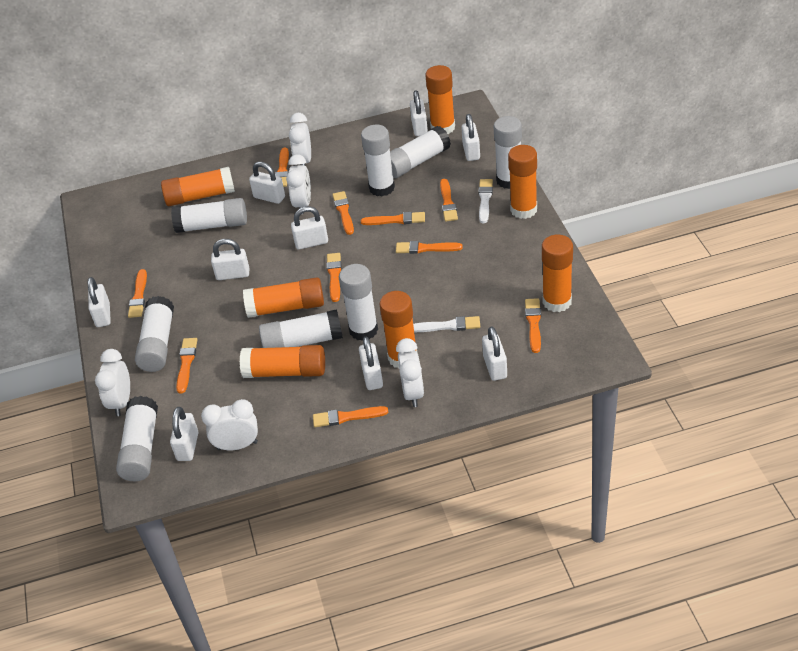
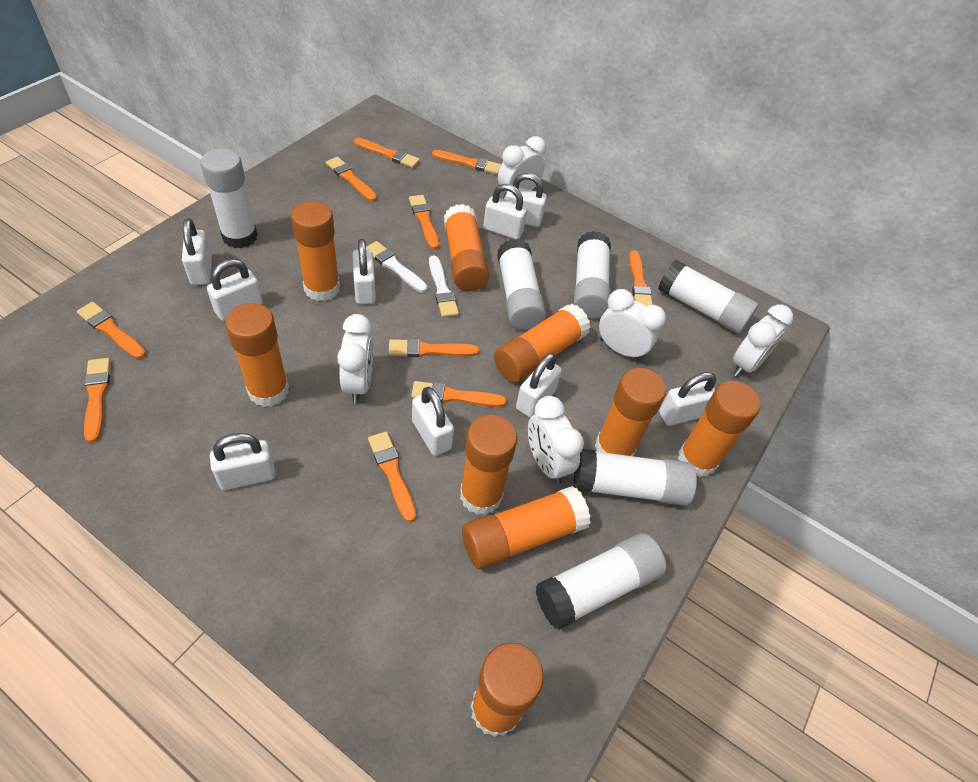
orange glue stick: 7 -> 9
white glue stick: 8 -> 6

